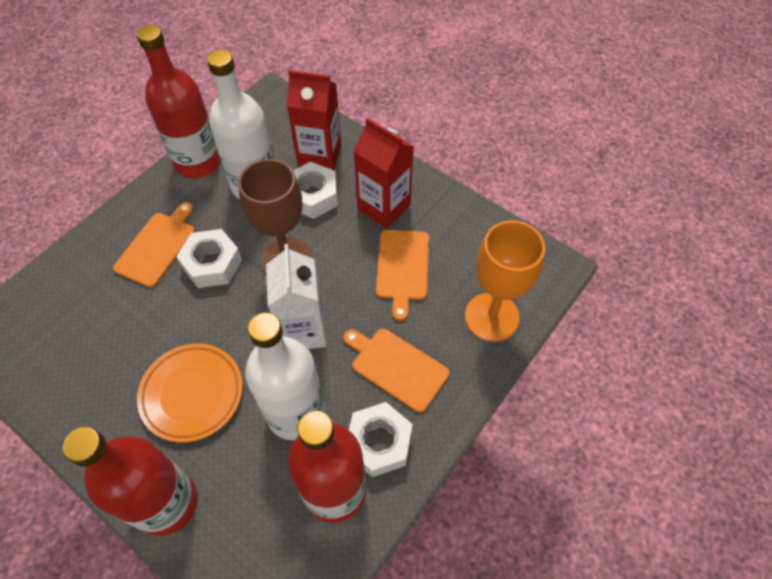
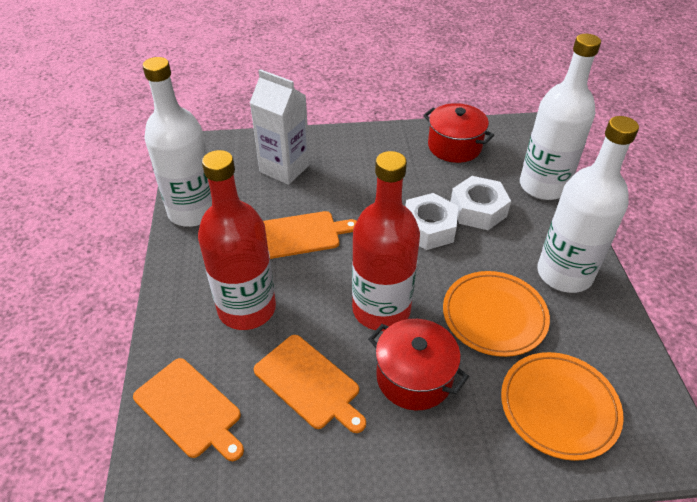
brown goblet: 1 -> 0
orange goblet: 1 -> 0
orange plate: 1 -> 2
red bottle: 3 -> 2
red carton: 2 -> 0
red pot: 0 -> 2
white bottle: 2 -> 3
white nut: 3 -> 2

